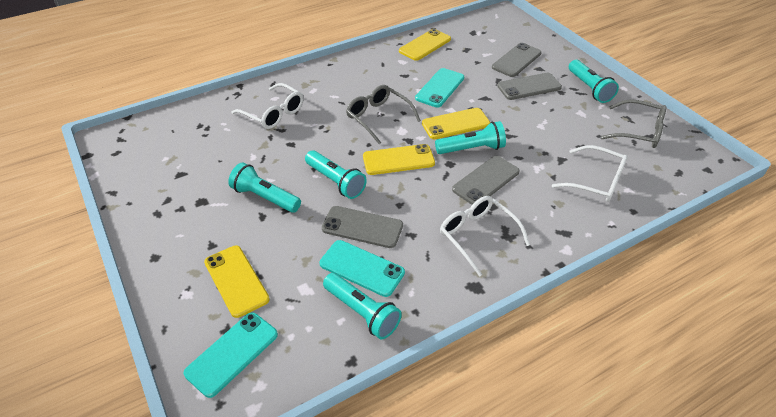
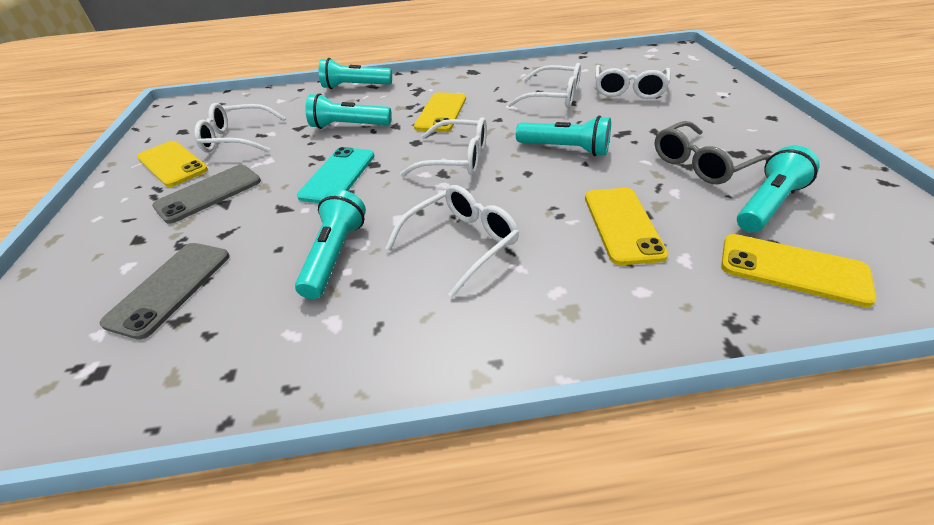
grey glasses: 2 -> 1
grey phone: 4 -> 2
turquoise phone: 3 -> 1
white glasses: 3 -> 5

